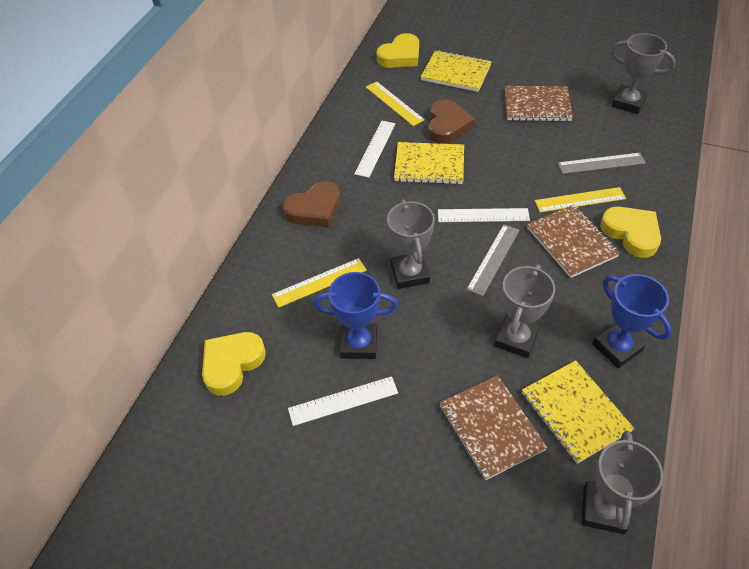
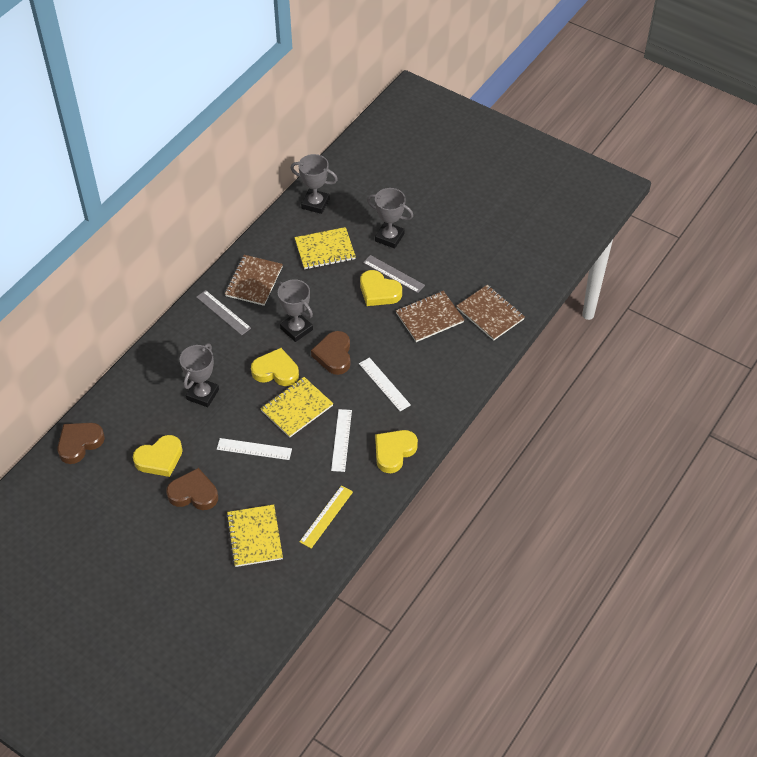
blue trophy: 2 -> 0
brown heart: 2 -> 3
yellow heart: 3 -> 4
yellow ruler: 3 -> 1

